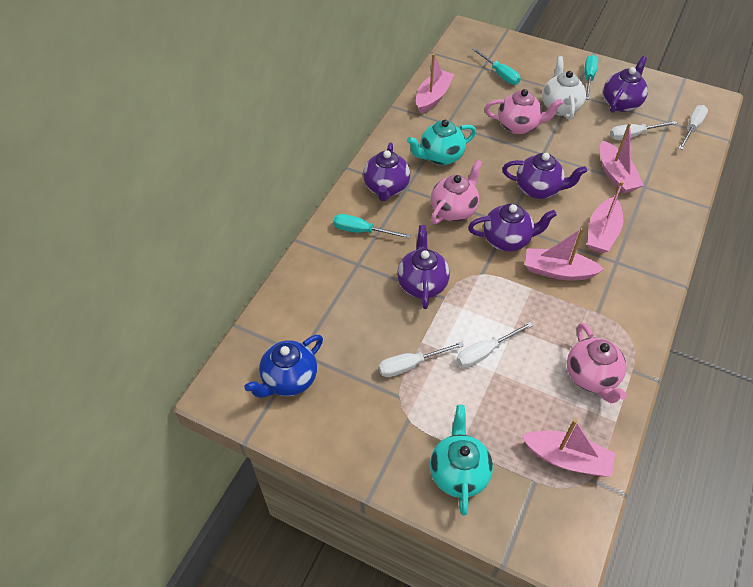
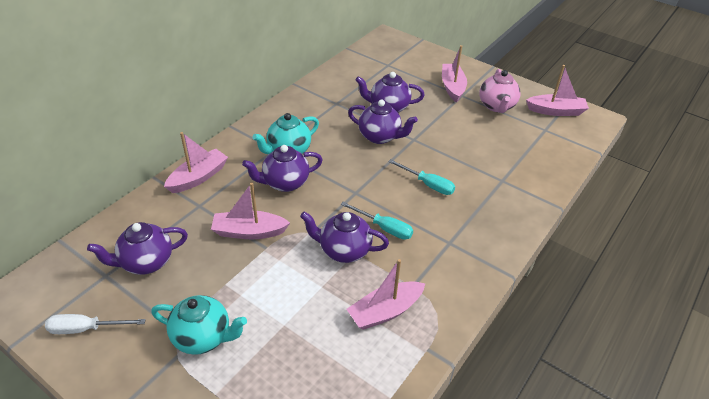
blue teapot: 1 -> 0
pink teapot: 3 -> 1
turquoise screwdriver: 3 -> 2
white screwdriver: 4 -> 1
white teapot: 1 -> 0

